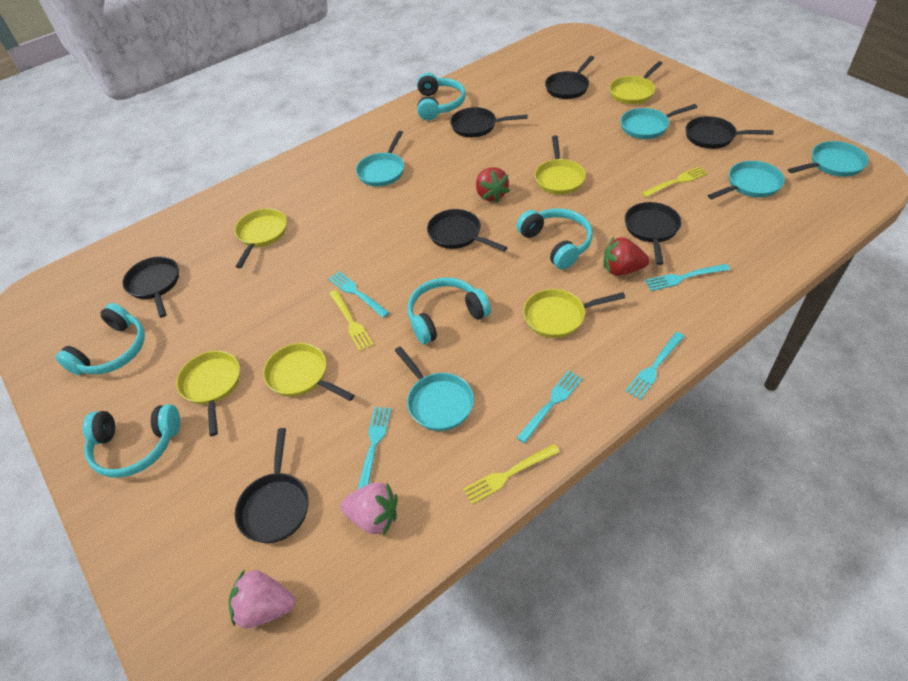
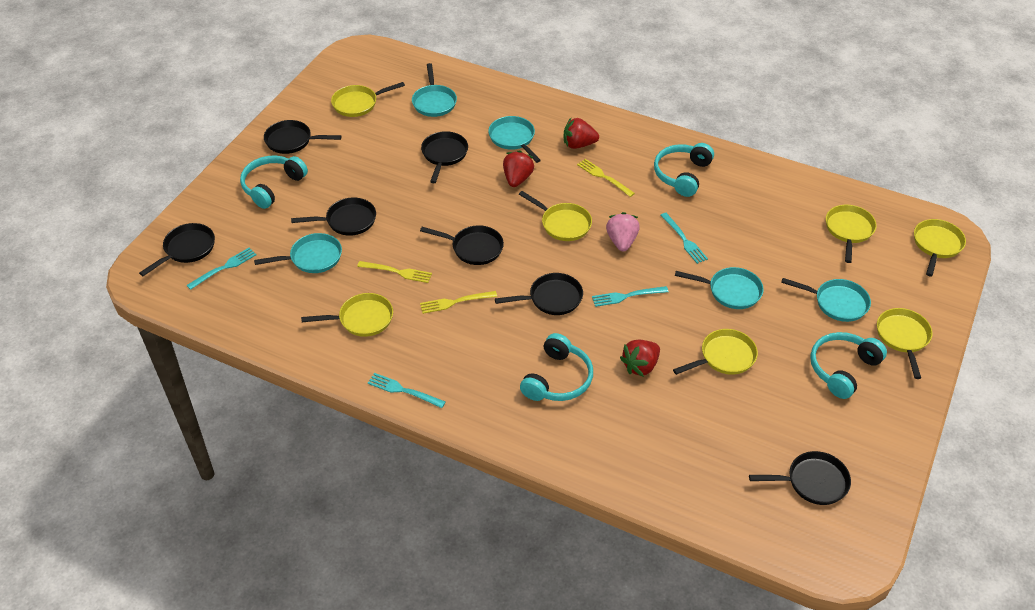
pink strawberry: 2 -> 1
red strawberry: 2 -> 3
turquoise fork: 5 -> 4
turquoise headphones: 5 -> 4
yellow pan: 6 -> 7

